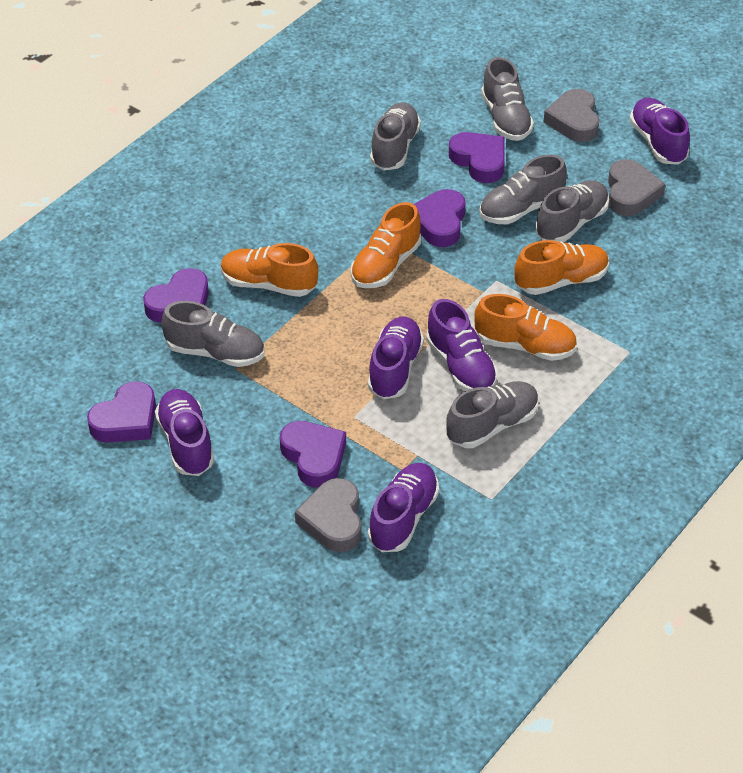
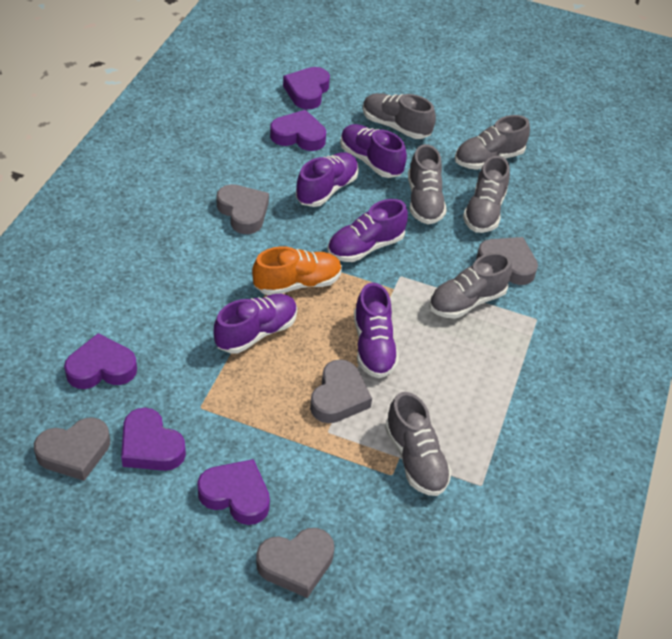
grey heart: 3 -> 5
orange shoe: 4 -> 1

